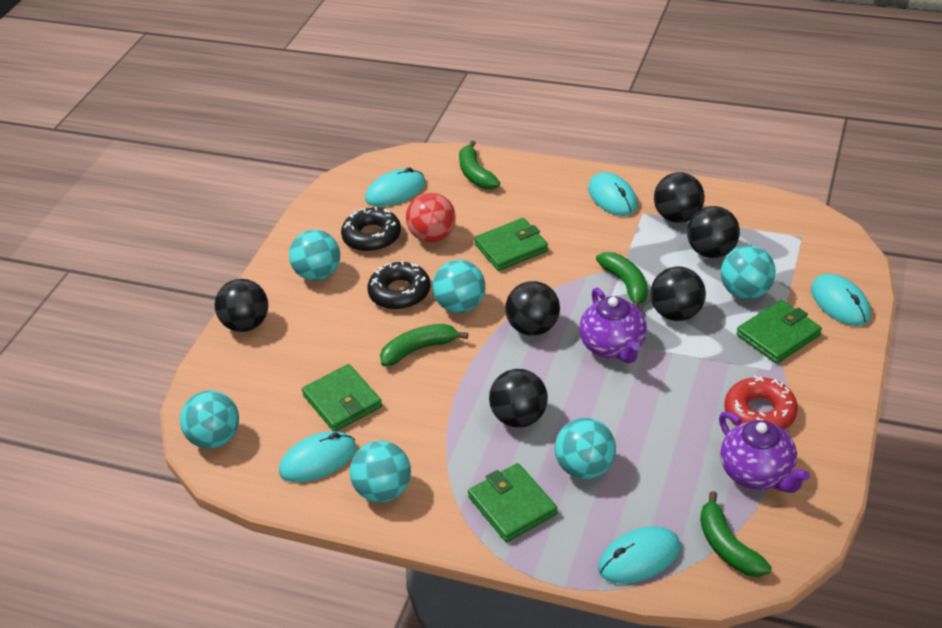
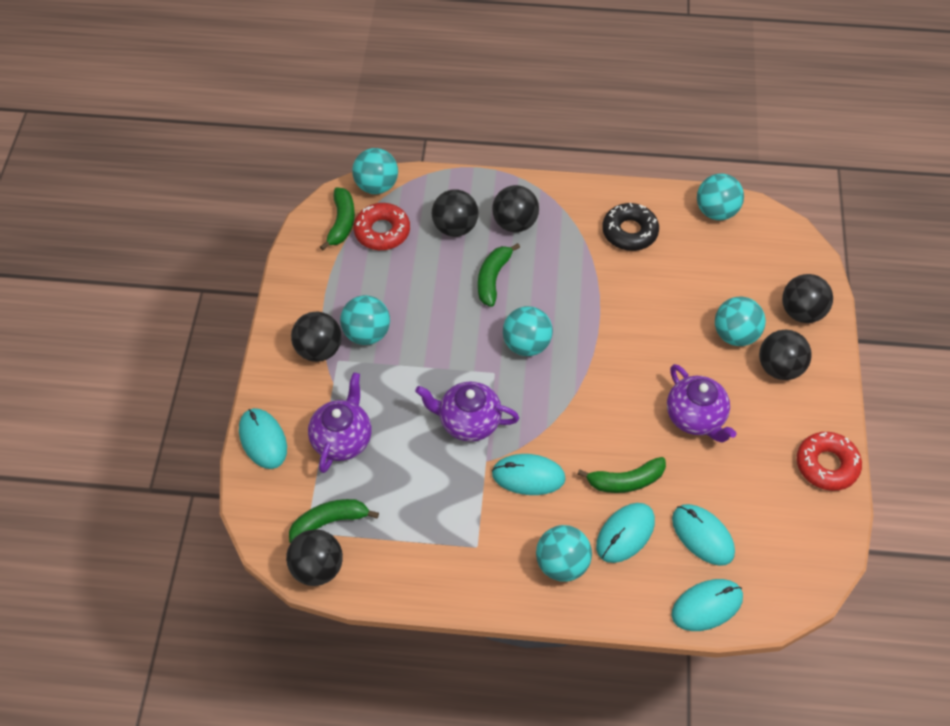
black donut: 2 -> 1
green wallet: 4 -> 0
purple teapot: 2 -> 3
red ball: 1 -> 0
red donut: 1 -> 2

